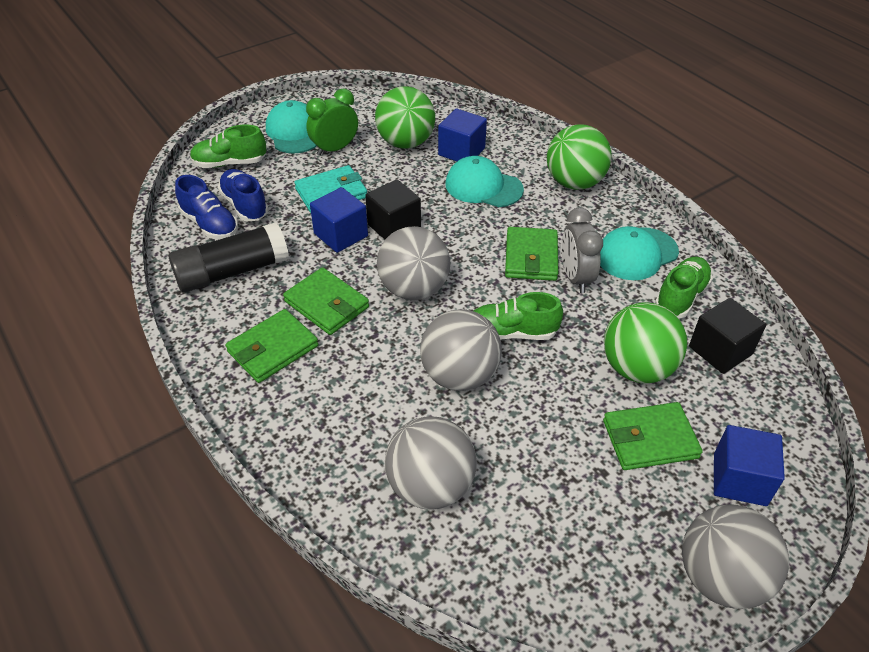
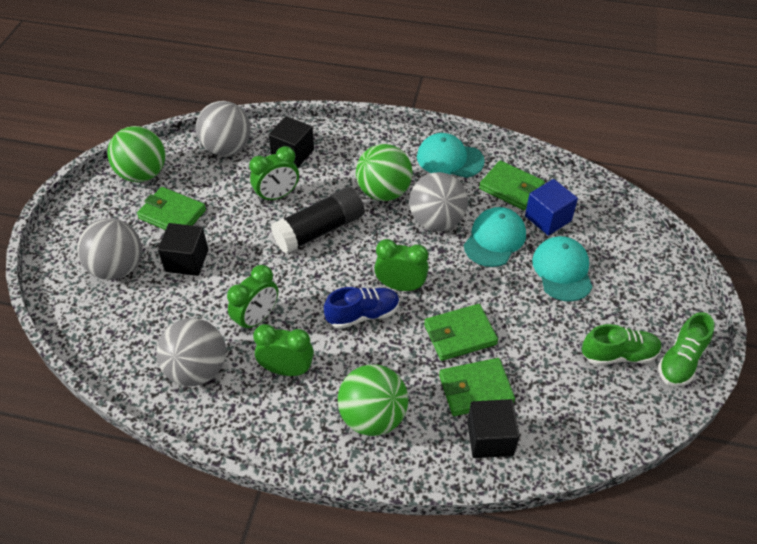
black cube: 2 -> 3
blue cube: 3 -> 1
blue shoe: 2 -> 1
green clock: 1 -> 4
green shoe: 3 -> 2
grey clock: 1 -> 0
turquoise wallet: 1 -> 0

